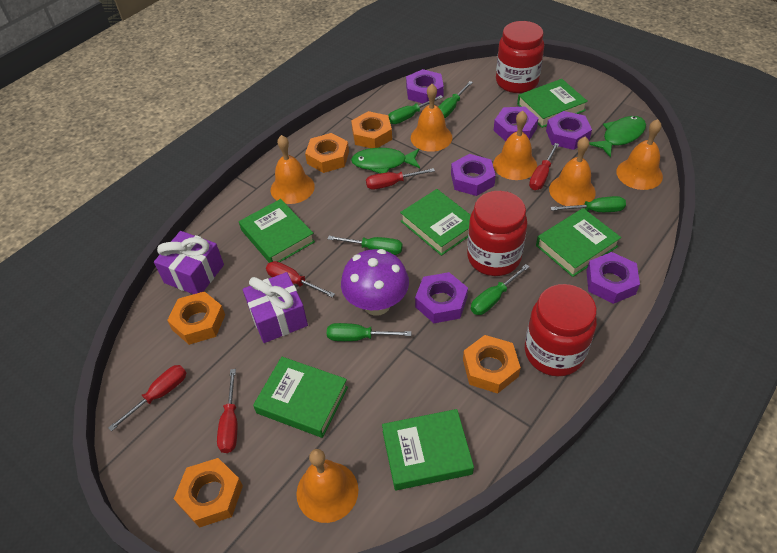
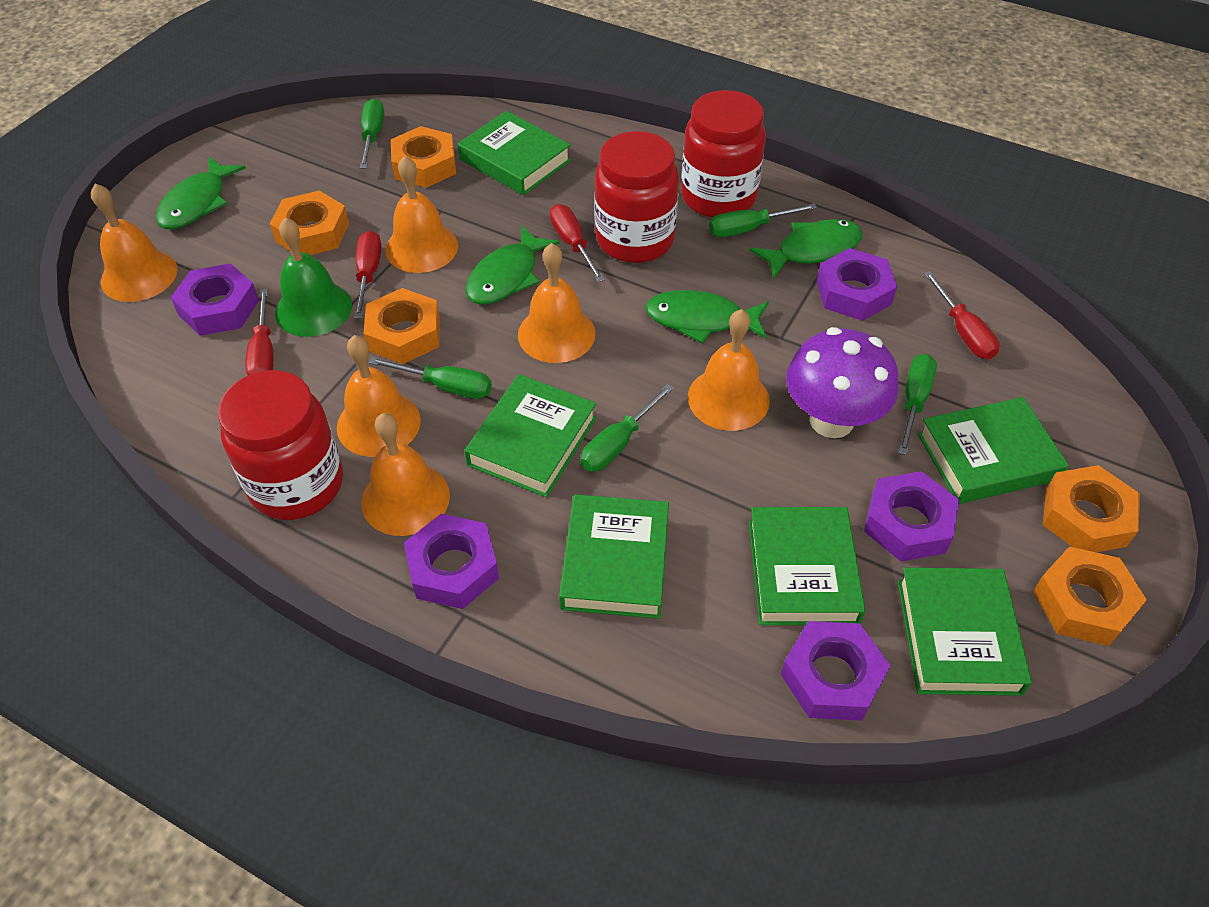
green bell: 0 -> 1
green fish: 2 -> 4
green screwdriver: 6 -> 5
purple gift: 2 -> 0
purple nut: 6 -> 5
red screwdriver: 5 -> 4

